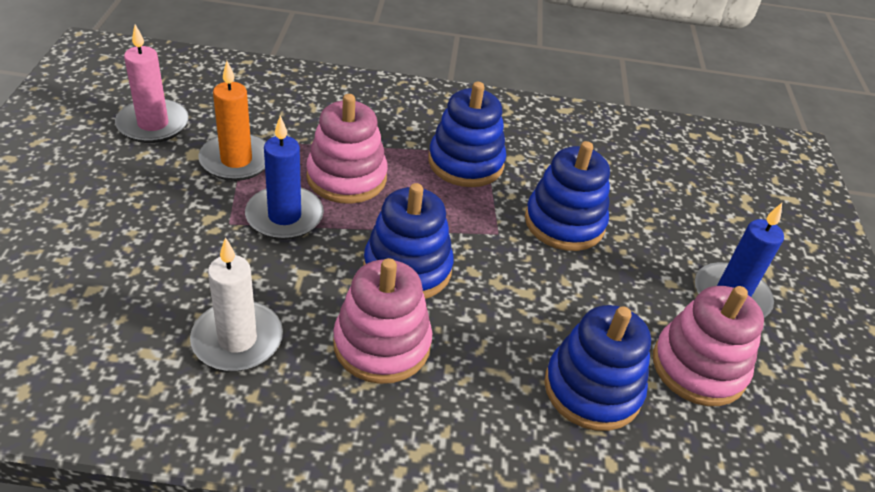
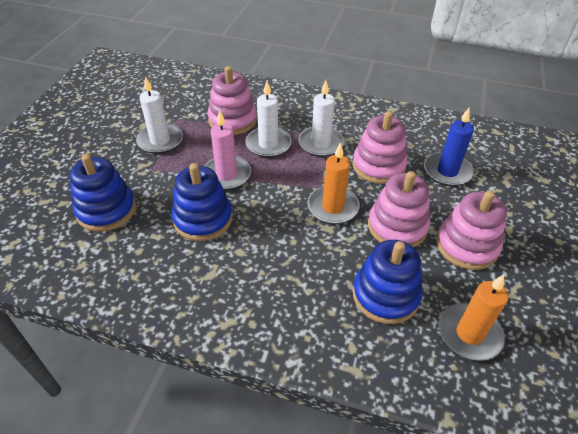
blue candle: 2 -> 1
blue stacking toy: 4 -> 3
orange candle: 1 -> 2
pink stacking toy: 3 -> 4
white candle: 1 -> 3

